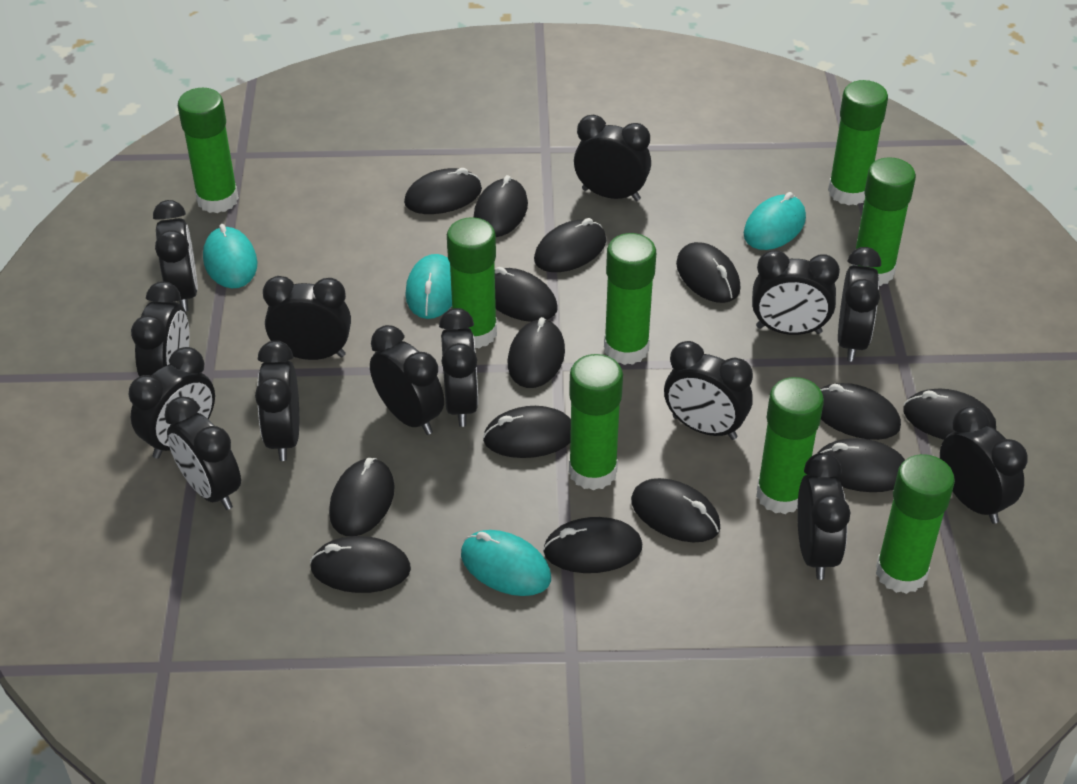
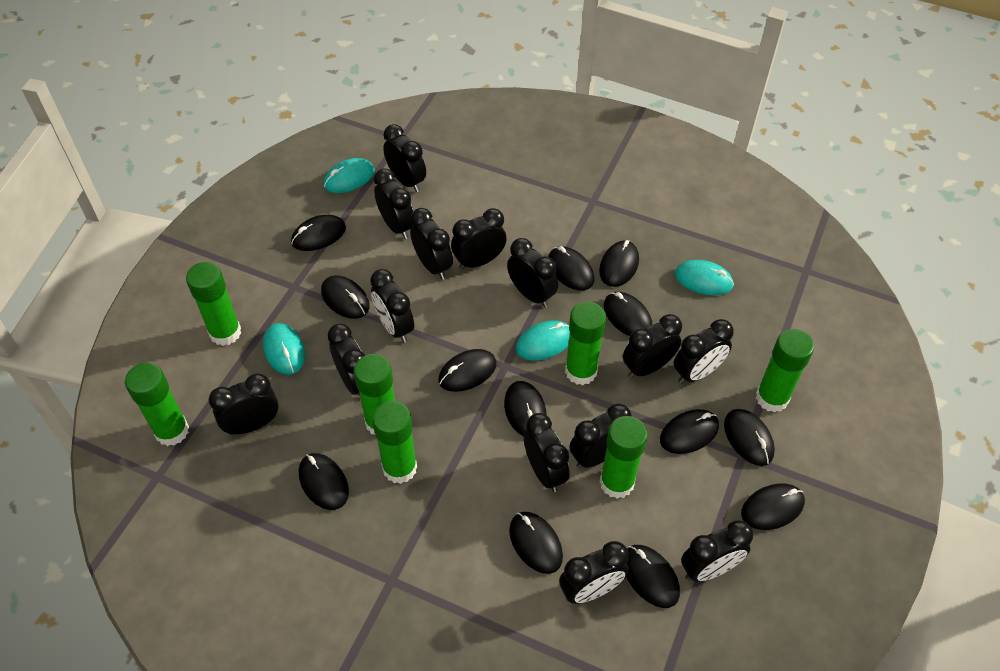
black mouse: 14 -> 13
green glue stick: 8 -> 7

